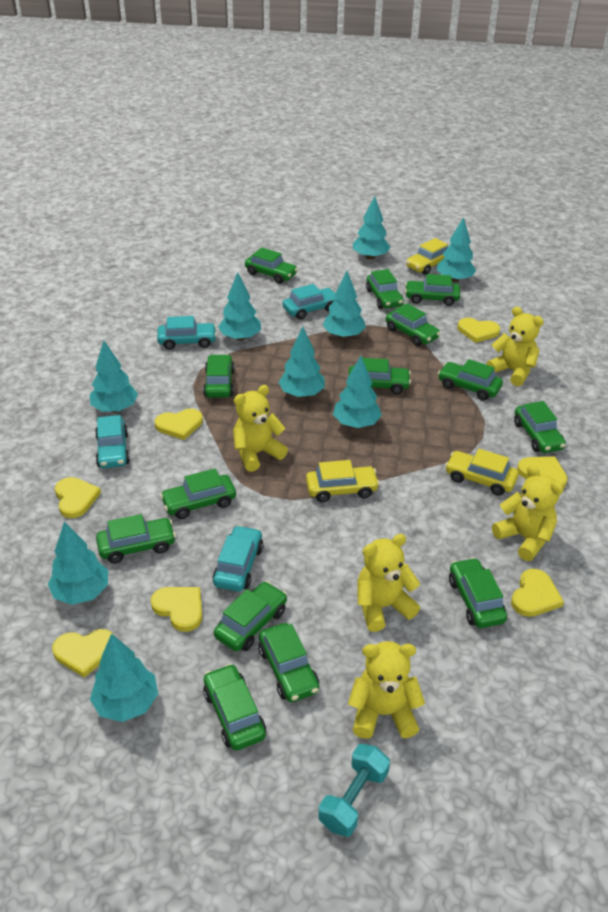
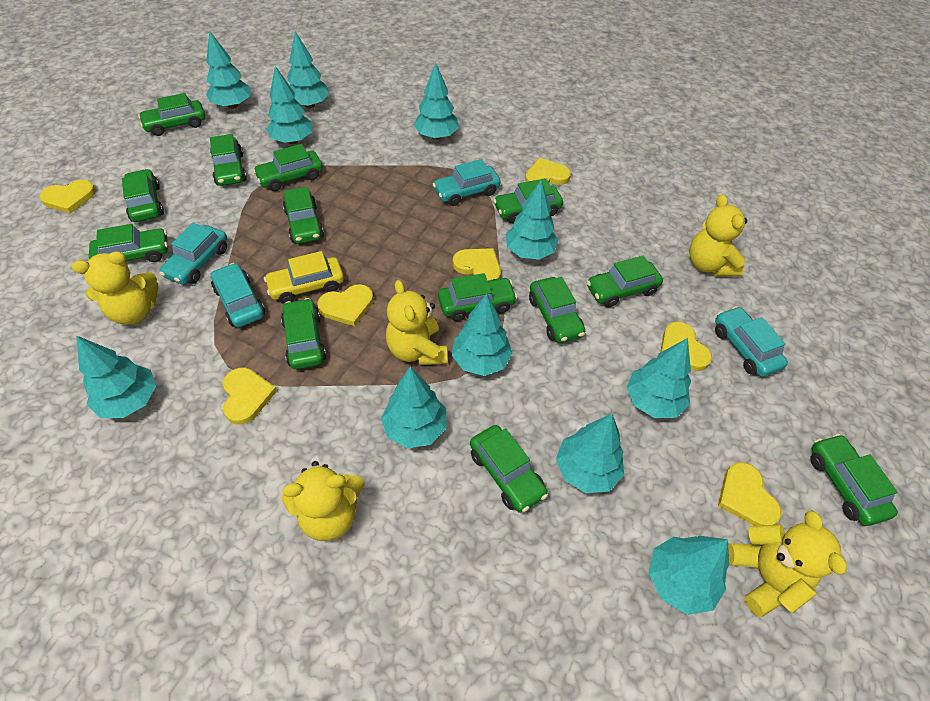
green car: 14 -> 13
turquoise dumbbell: 1 -> 0
turquoise tree: 9 -> 11
yellow car: 3 -> 1

